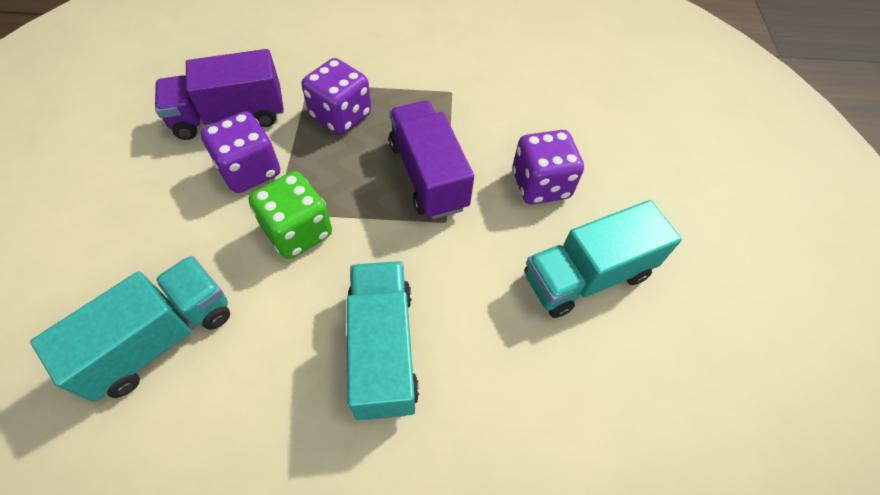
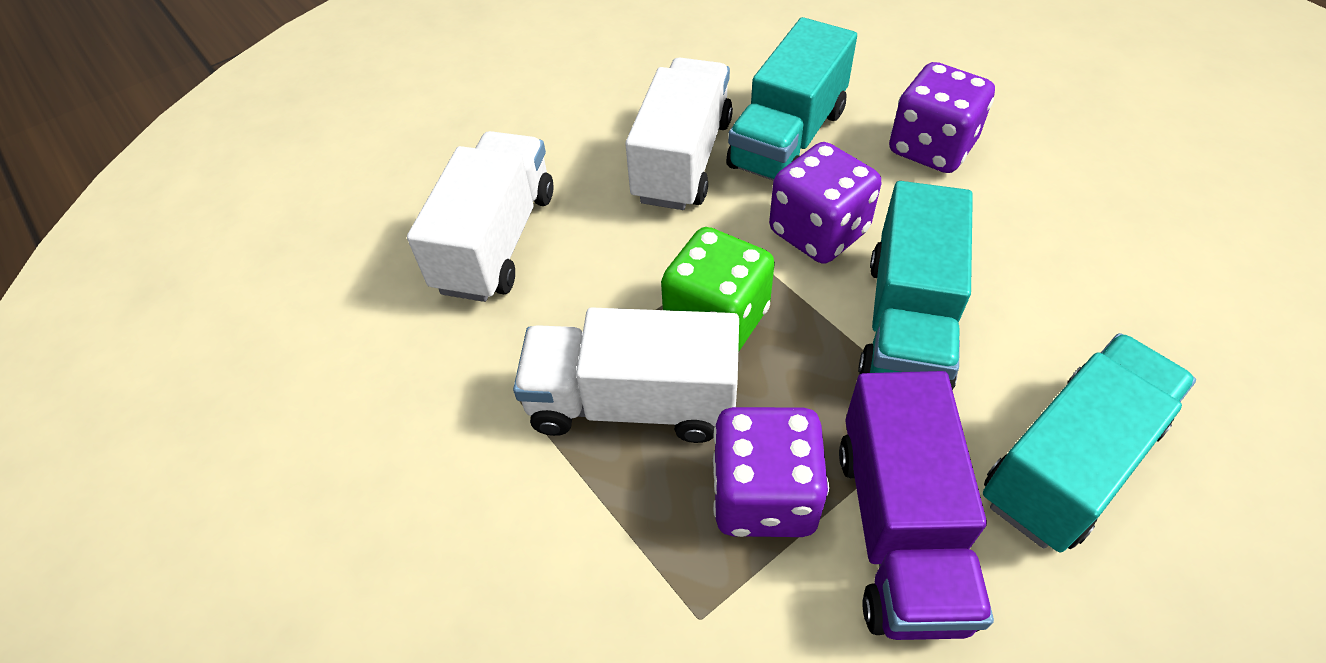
purple truck: 2 -> 1
white truck: 0 -> 3

